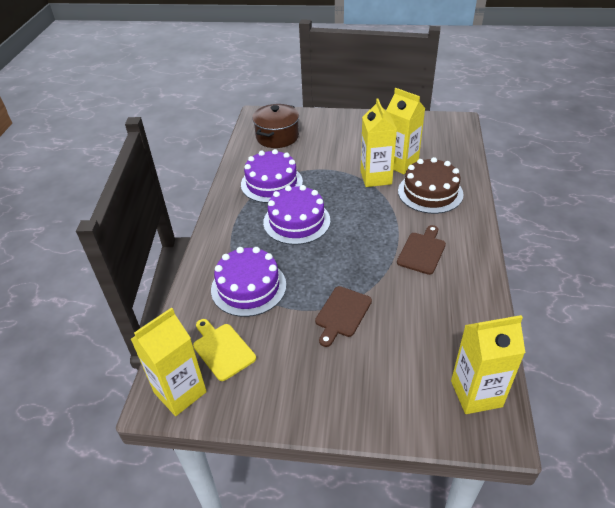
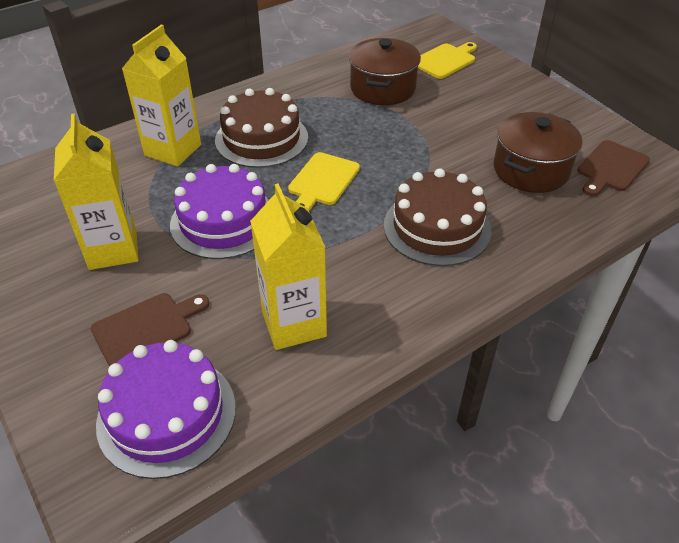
brown cake: 1 -> 2
brown pot: 1 -> 2
purple cake: 3 -> 2
yellow carton: 4 -> 3
yellow cutting board: 1 -> 2

